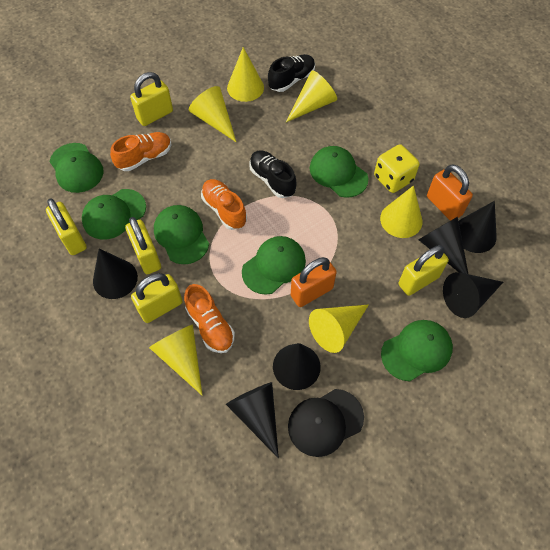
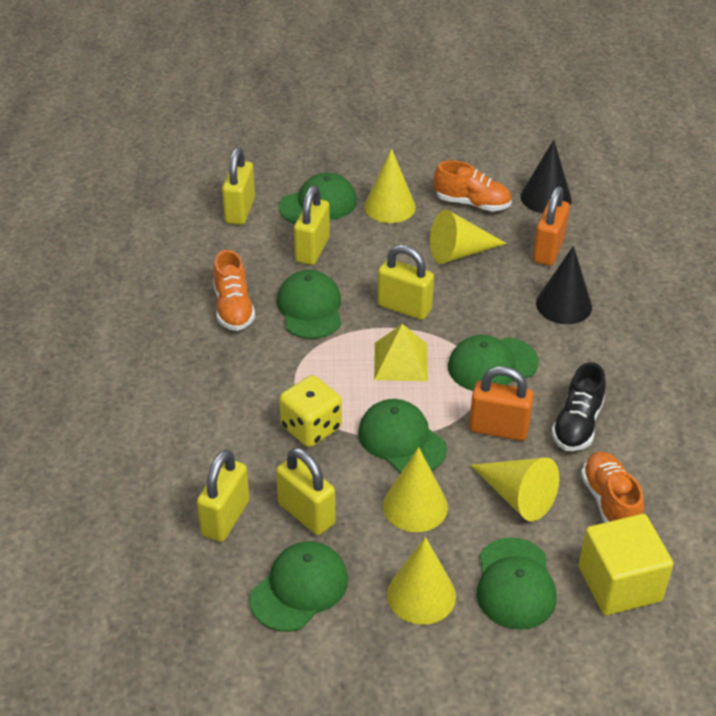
black cap: 1 -> 0
black cone: 6 -> 2
black shoe: 2 -> 1
yellow cone: 6 -> 5
yellow cube: 0 -> 1
yellow pyramid: 0 -> 1

